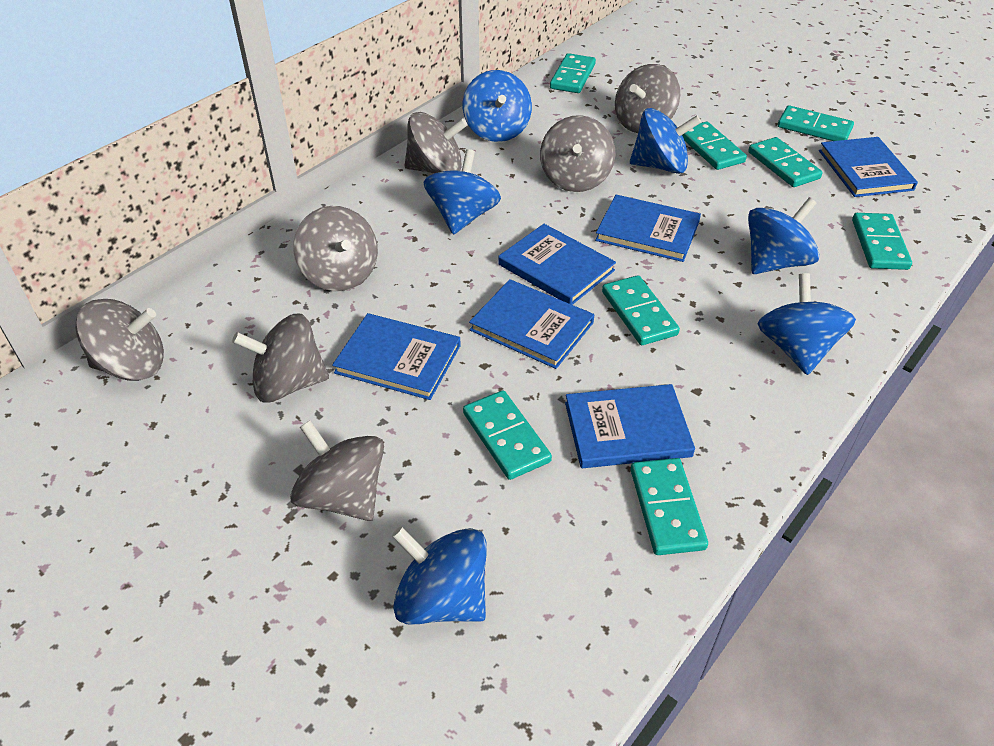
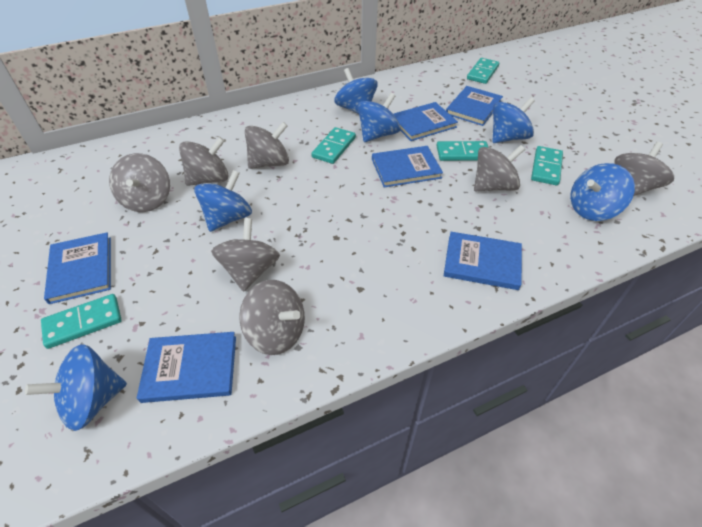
turquoise domino: 8 -> 5

